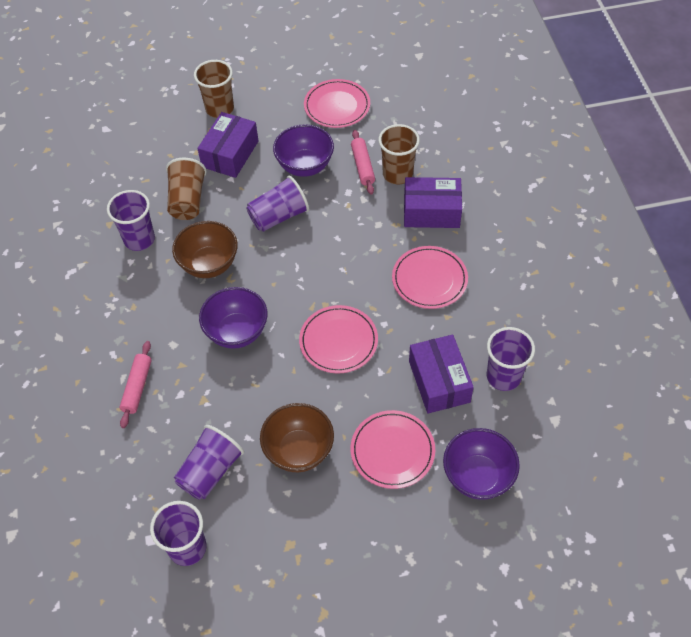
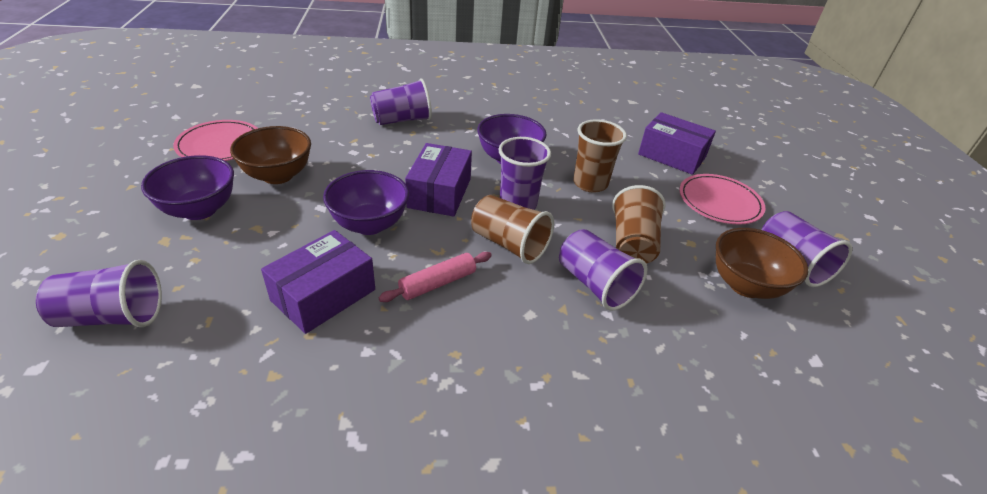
pink plate: 4 -> 2
pink rolling pin: 2 -> 1

